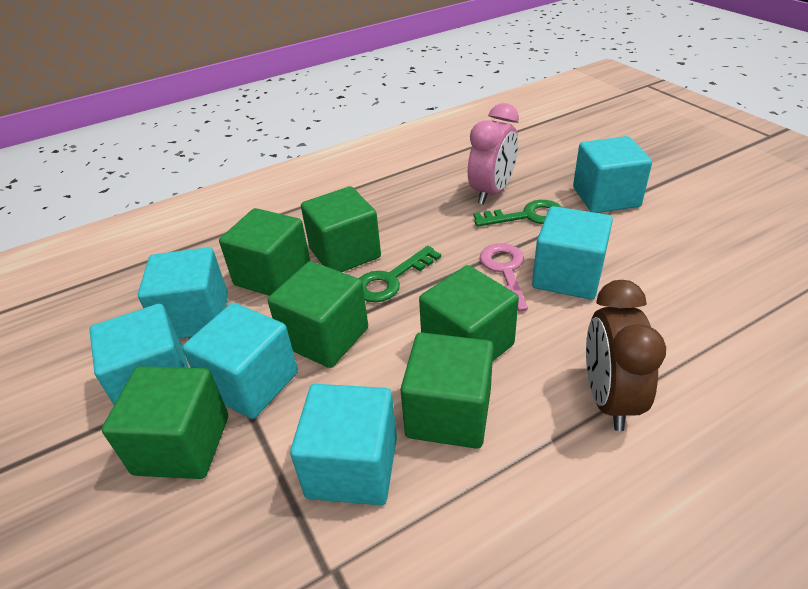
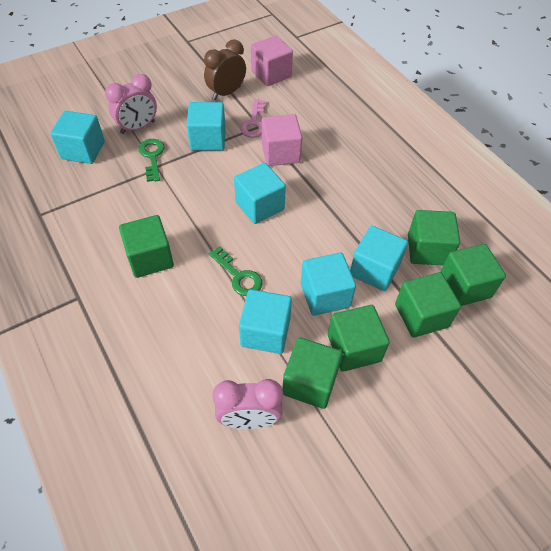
pink clock: 1 -> 2
pink cube: 0 -> 2

